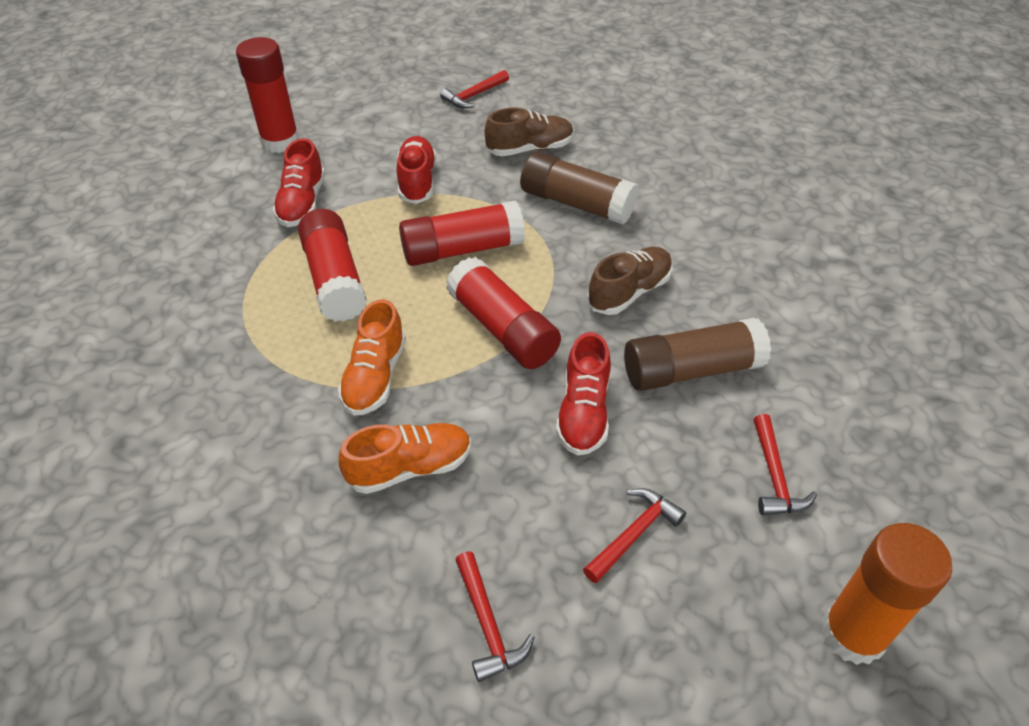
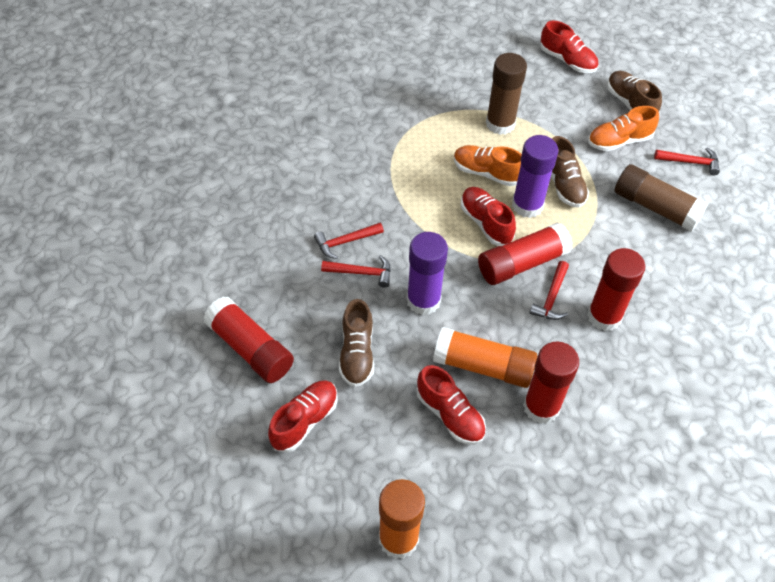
brown shoe: 2 -> 3
orange glue stick: 1 -> 2
purple glue stick: 0 -> 2
red shoe: 3 -> 4

